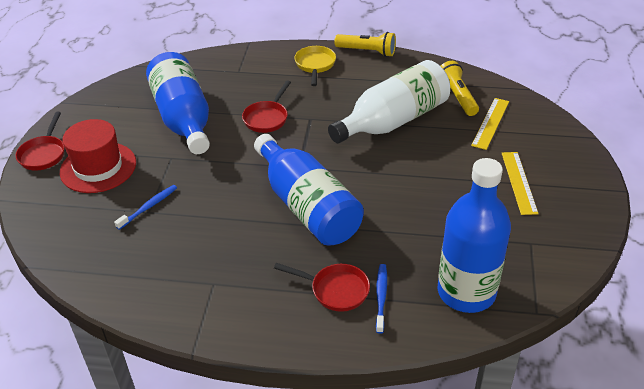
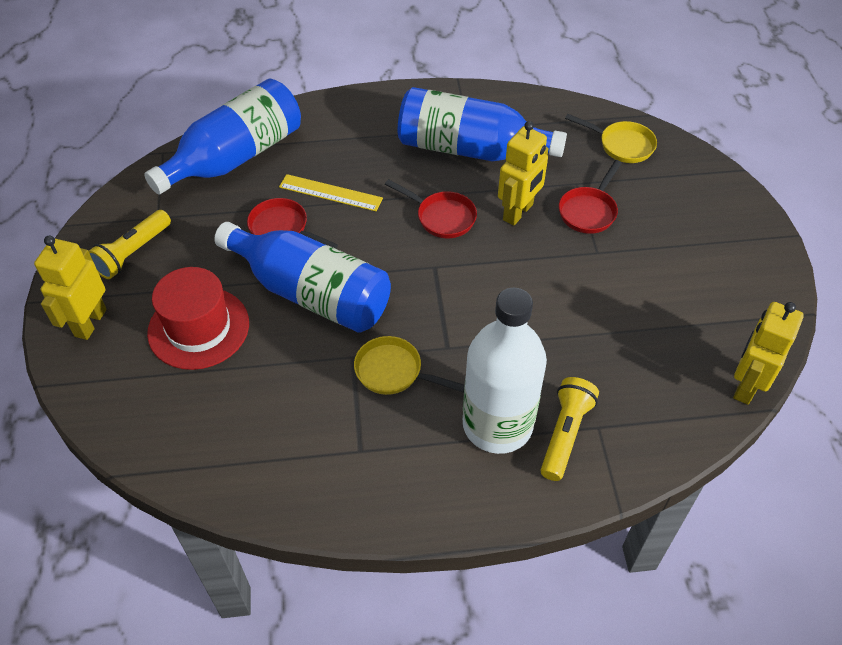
blue toothbrush: 2 -> 0
yellow pan: 1 -> 2
yellow robot: 0 -> 3
yellow ruler: 2 -> 1

